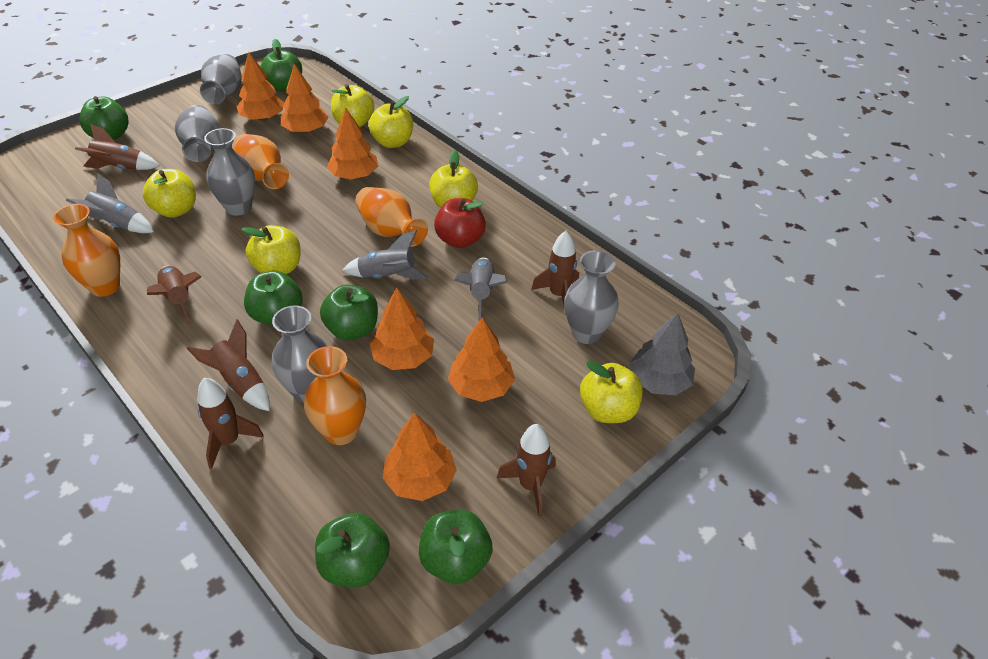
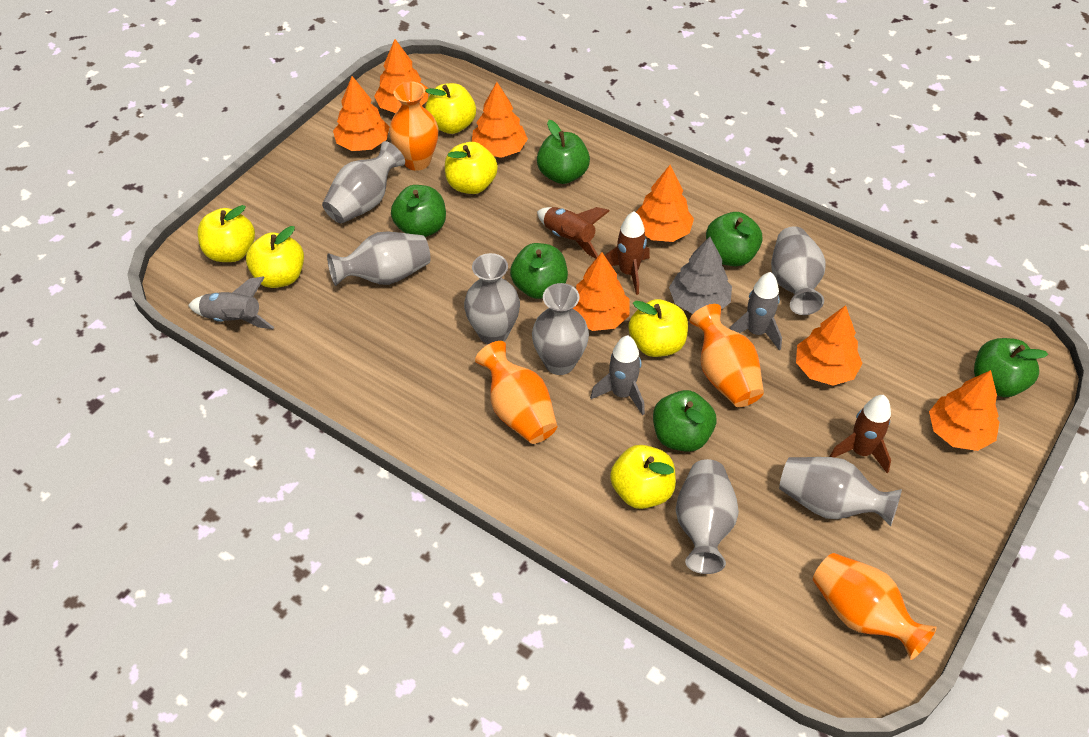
brown rocket: 6 -> 3
grey vase: 5 -> 7
orange tree: 6 -> 7
red apple: 1 -> 0

